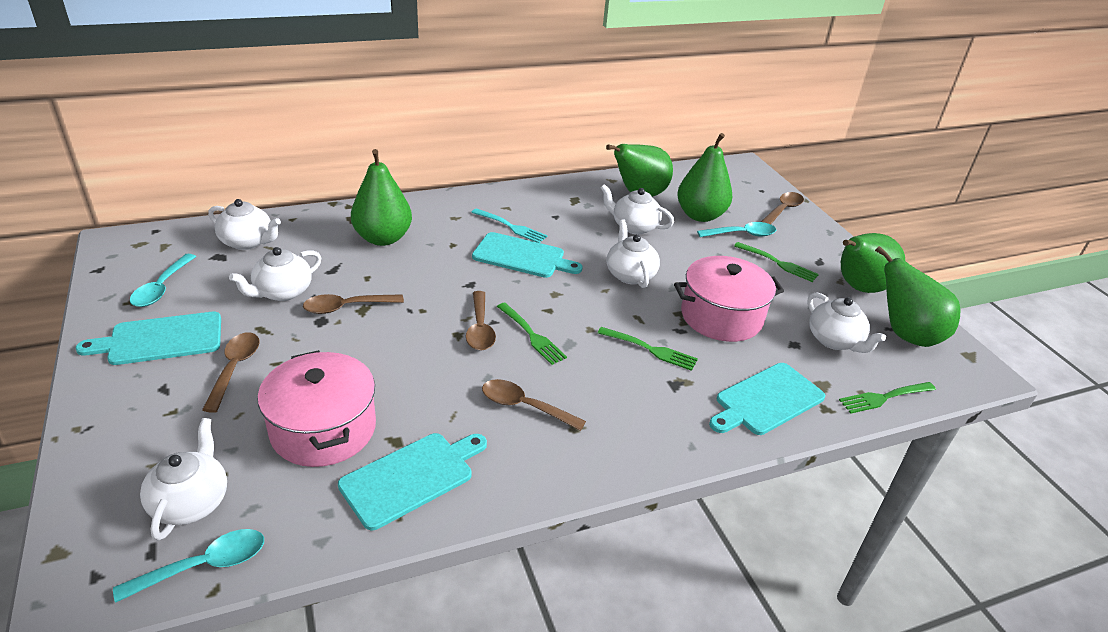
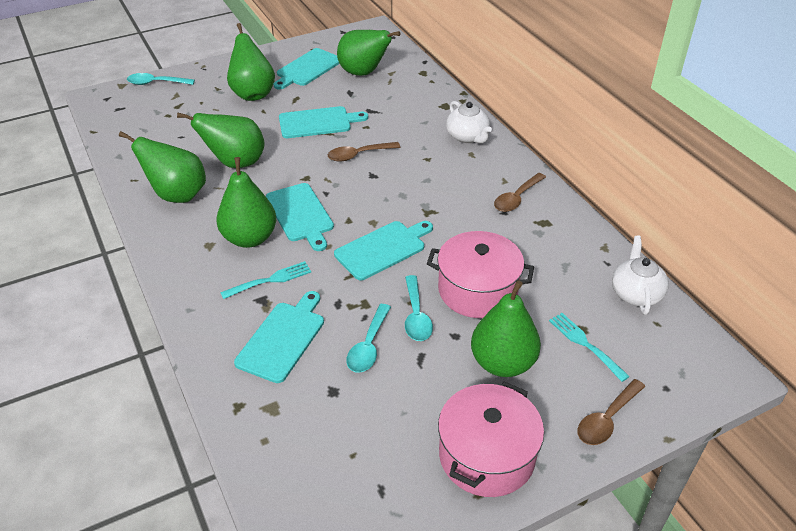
brown spoon: 5 -> 3
green fork: 4 -> 0
green pear: 5 -> 6
turquoise cutting board: 4 -> 5
turquoise fork: 1 -> 2
white teapot: 6 -> 2

